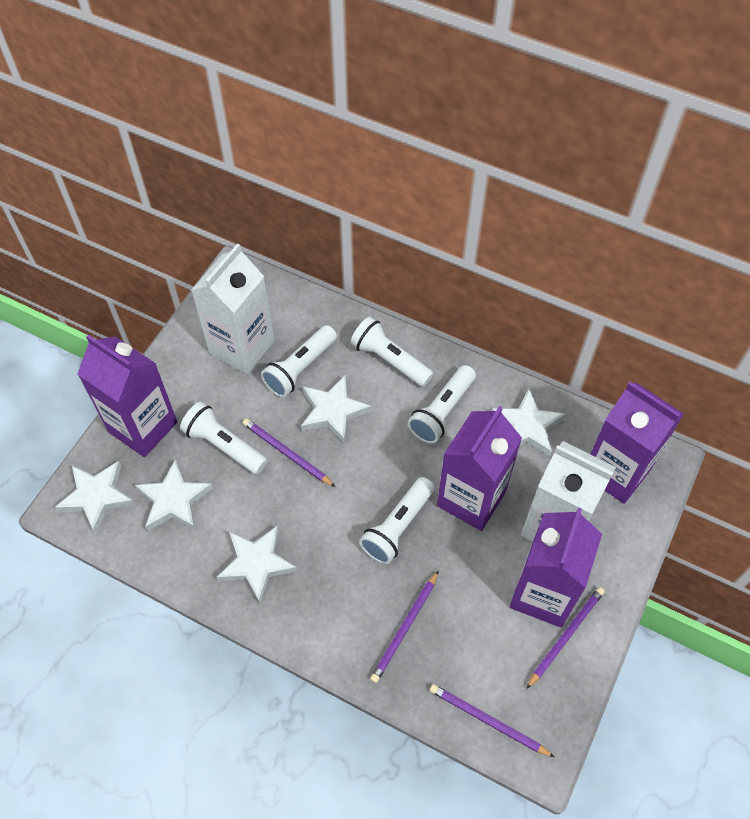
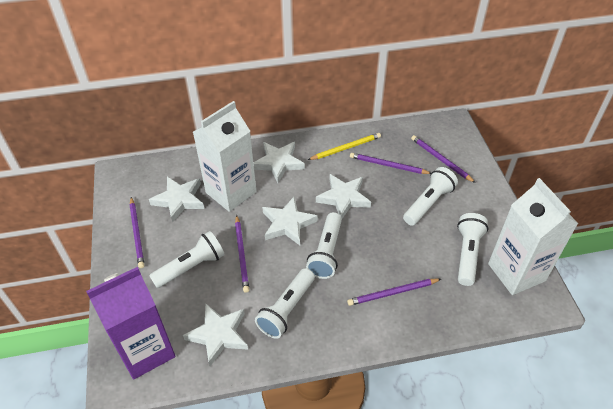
purple carton: 4 -> 1
purple pencil: 4 -> 5
yellow pencil: 0 -> 1

